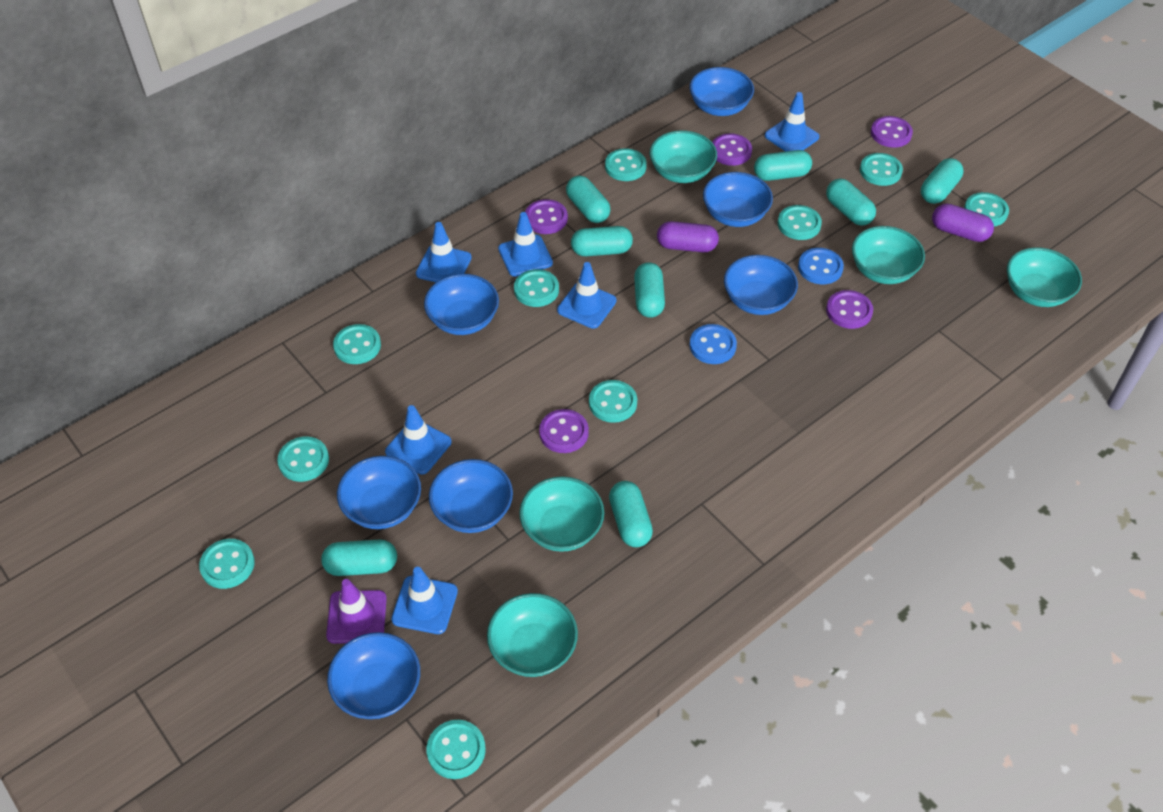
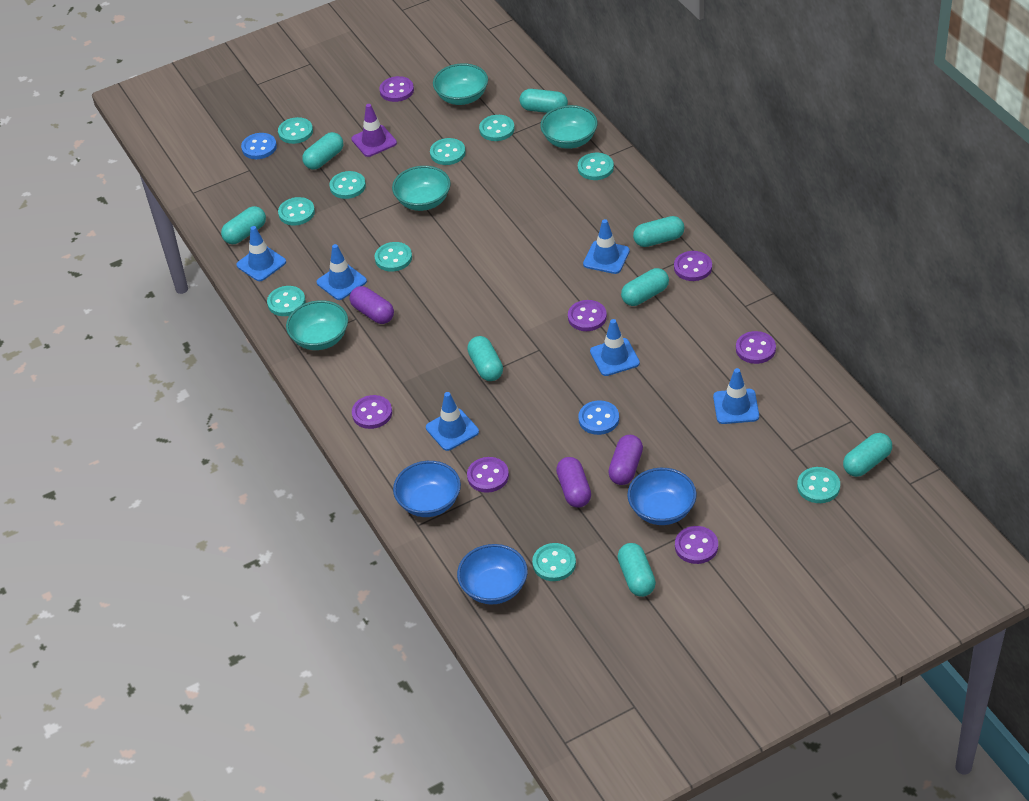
blue bowl: 7 -> 3
purple button: 5 -> 7
purple capsule: 2 -> 3
turquoise bowl: 5 -> 4

